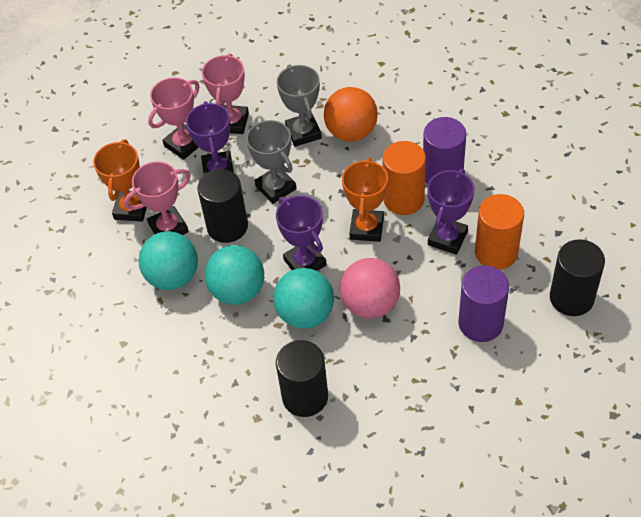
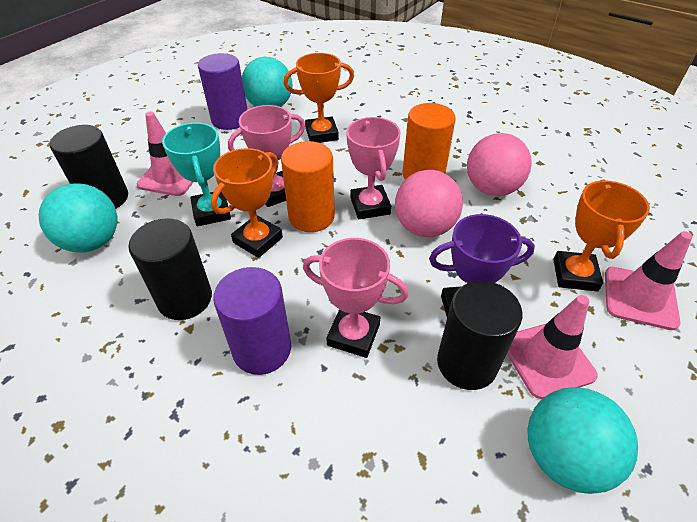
grey trophy: 2 -> 0
orange ball: 1 -> 0
orange trophy: 2 -> 3
pink ball: 1 -> 2
pink traffic cone: 0 -> 3
purple trophy: 3 -> 1
turquoise trophy: 0 -> 1

